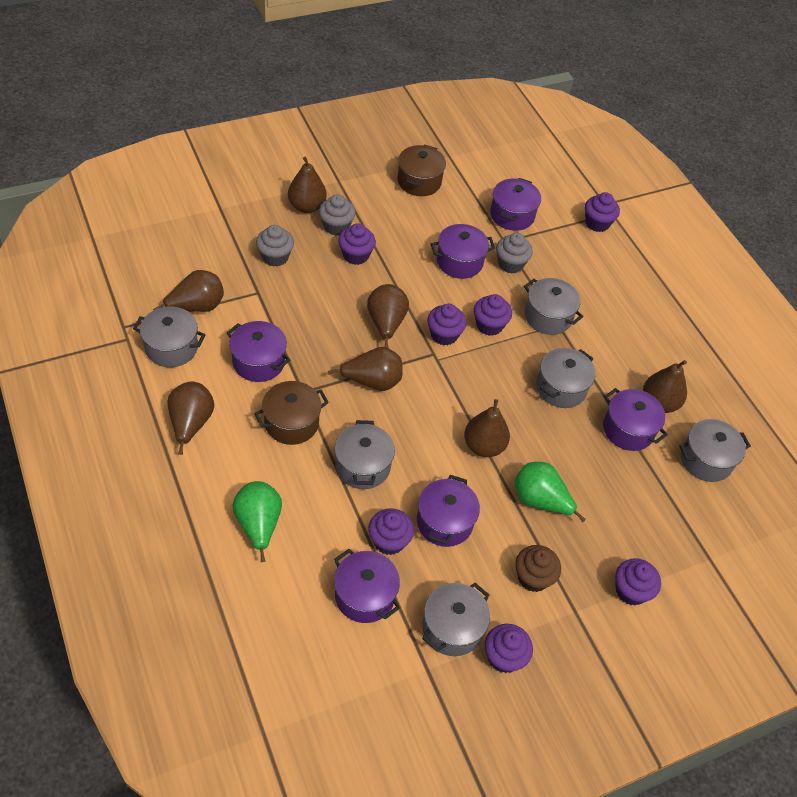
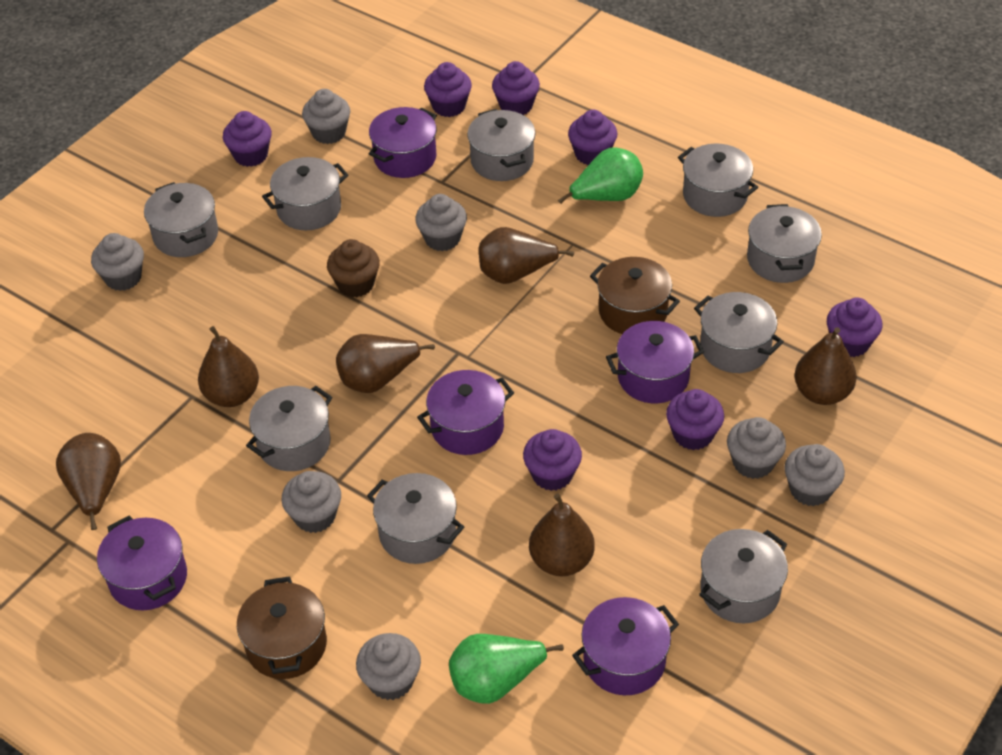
brown pear: 7 -> 6
grey cupcake: 3 -> 7
grey pot: 6 -> 9
purple pot: 6 -> 5

